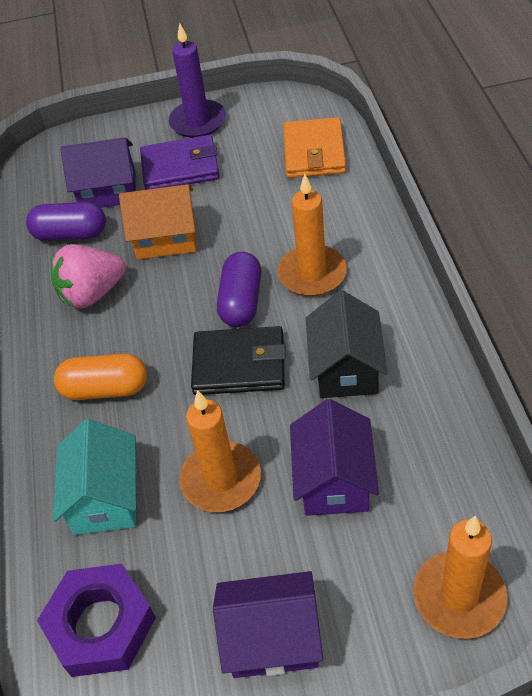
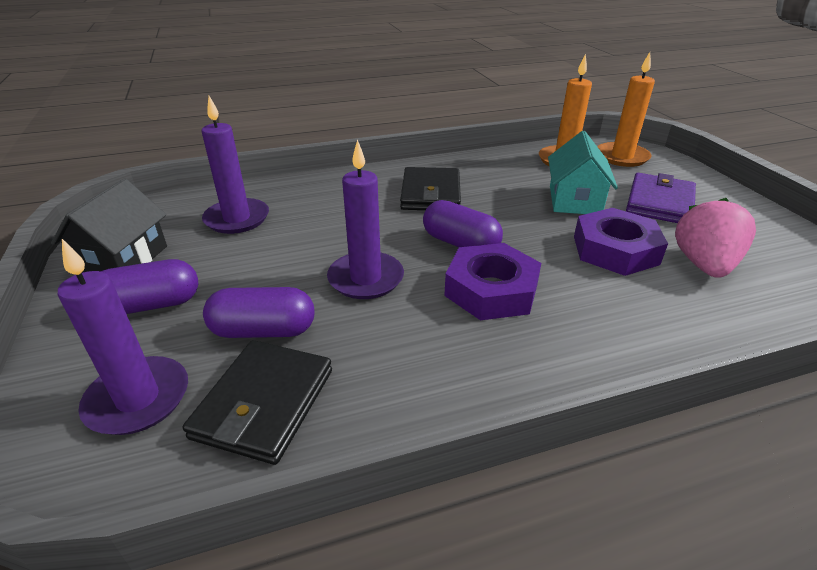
black wallet: 1 -> 2
orange candle: 3 -> 2
orange capsule: 1 -> 0
orange house: 1 -> 0
orange wallet: 1 -> 0
purple candle: 1 -> 3
purple capsule: 2 -> 3
purple house: 3 -> 0
purple nut: 1 -> 2

